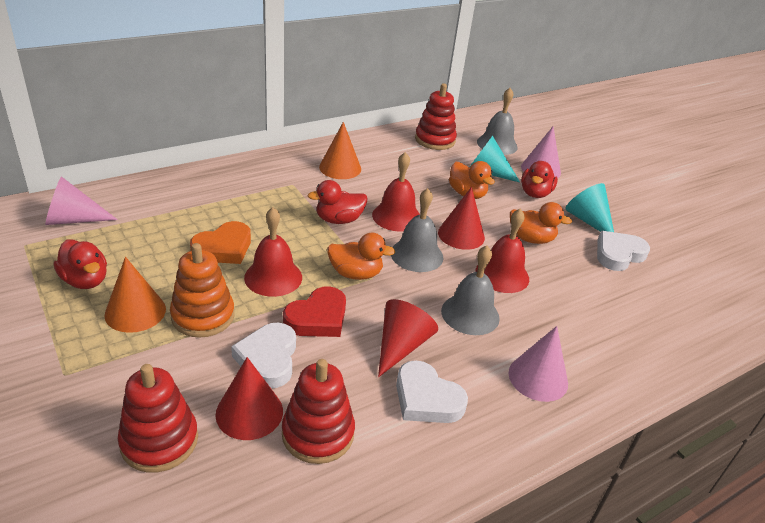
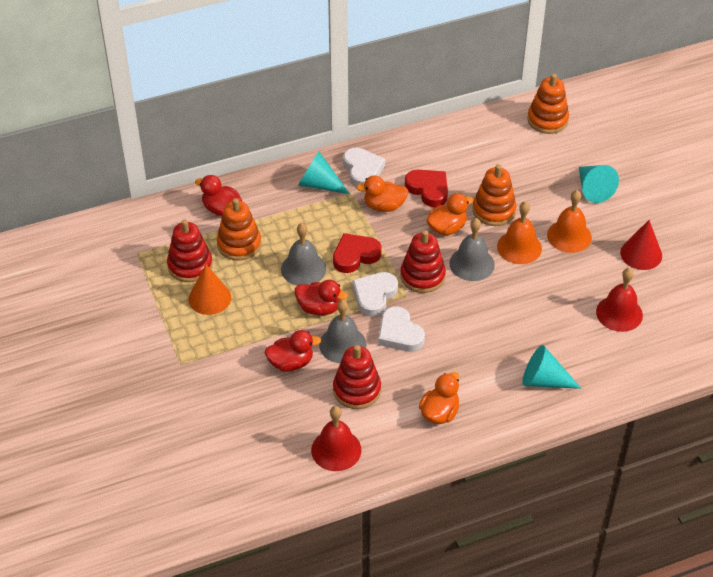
orange bell: 0 -> 2
orange cone: 2 -> 1
orange heart: 1 -> 0
orange stacking toy: 1 -> 3
pink cone: 3 -> 0
red bell: 3 -> 2
red cone: 3 -> 1
red heart: 1 -> 2
turquoise cone: 2 -> 3

